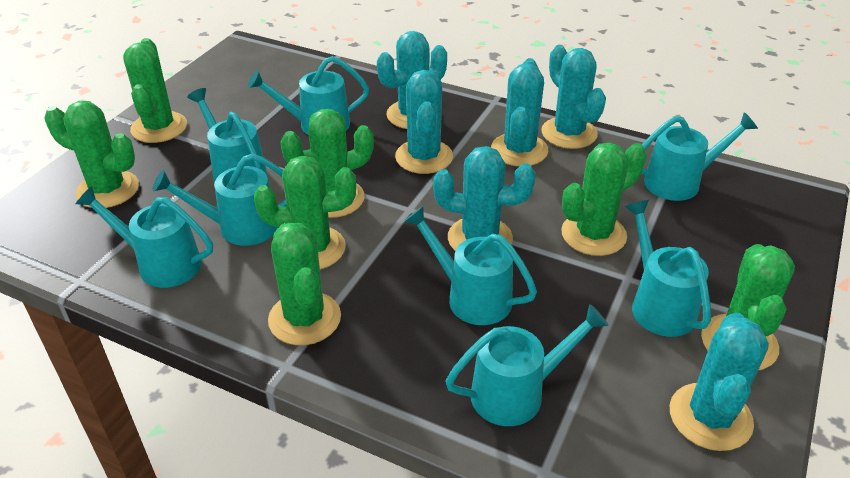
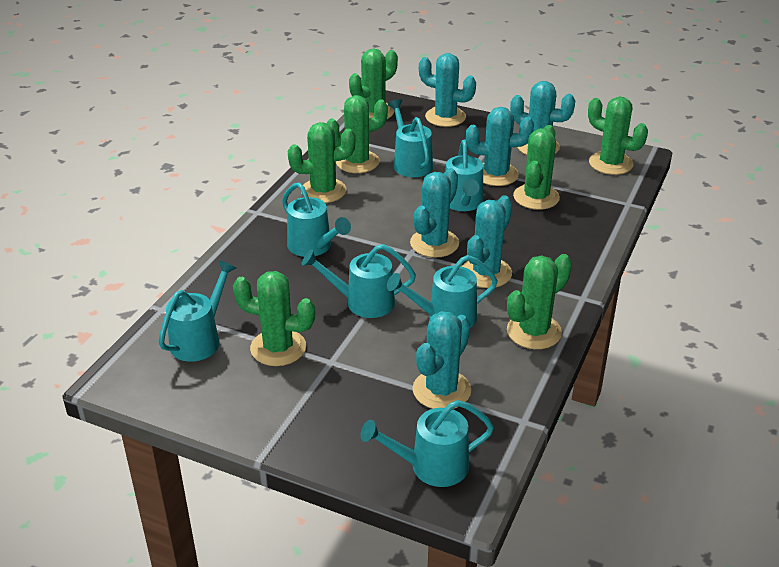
turquoise watering can: 8 -> 7

